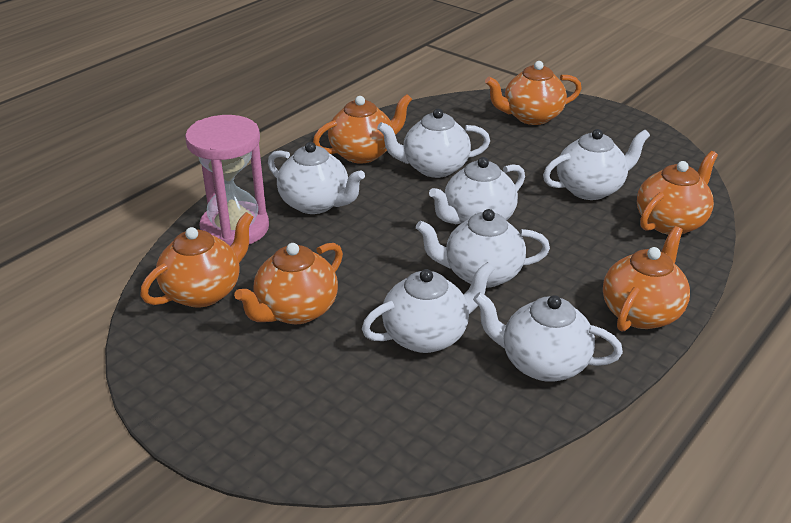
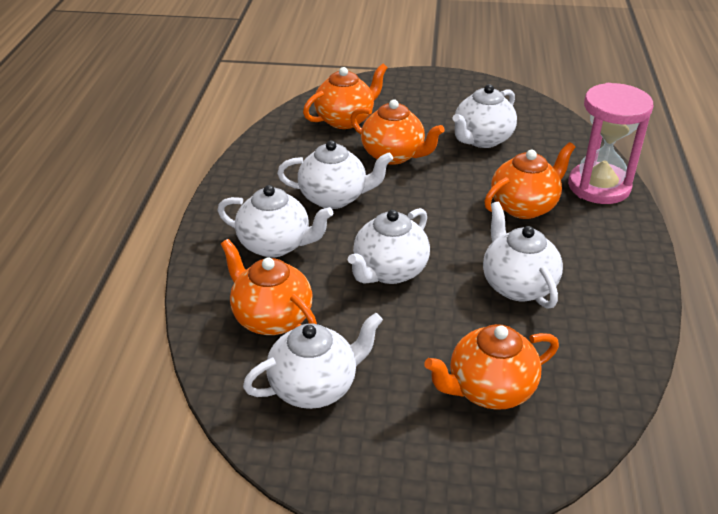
orange teapot: 6 -> 5
white teapot: 7 -> 6

